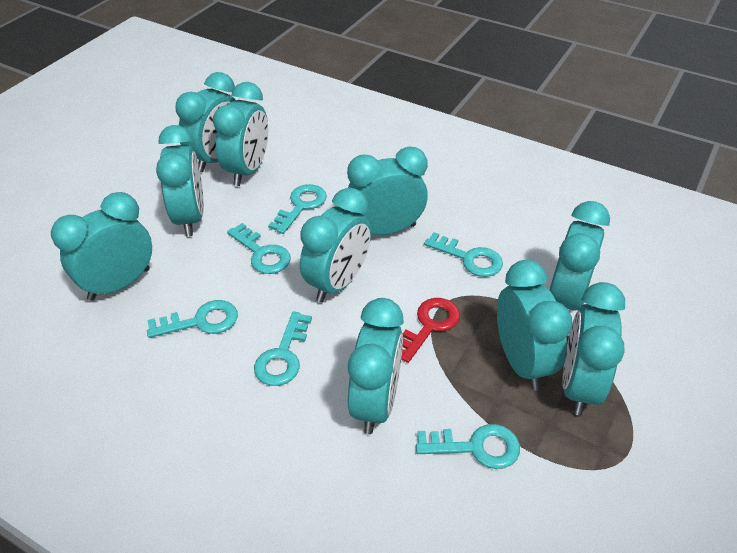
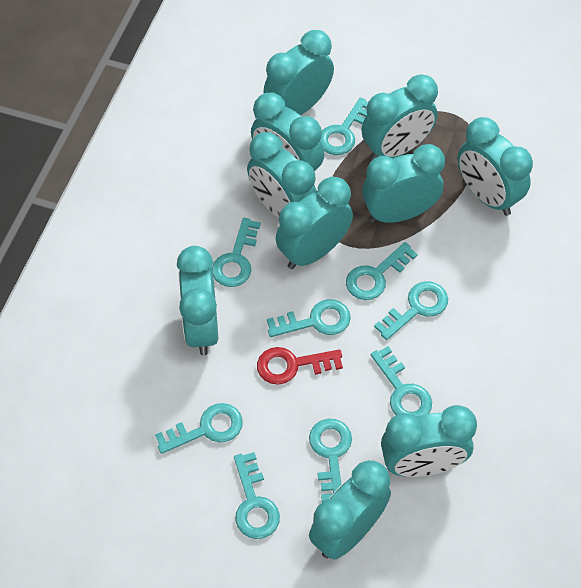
turquoise key: 6 -> 9

